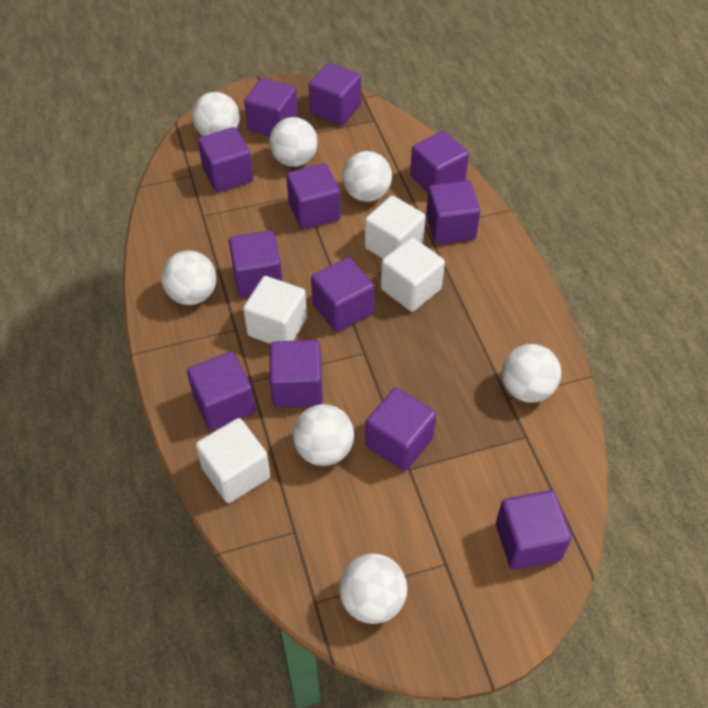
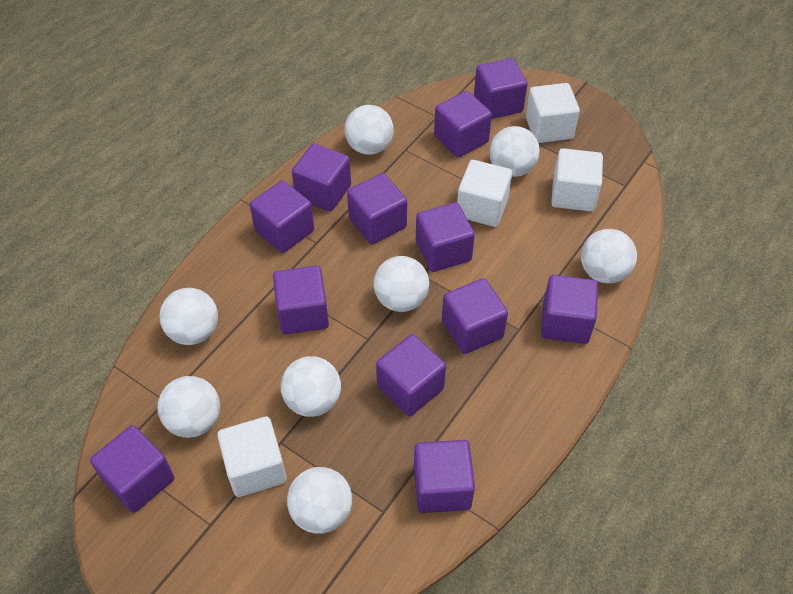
white ball: 7 -> 8

